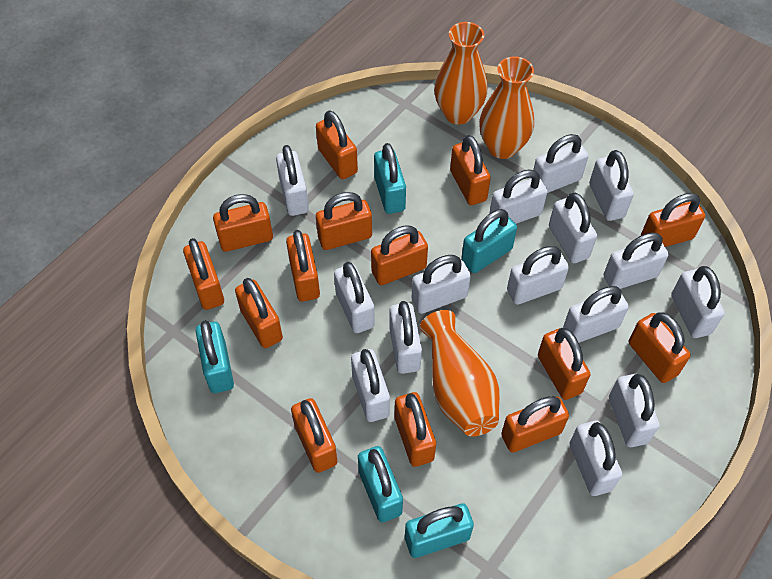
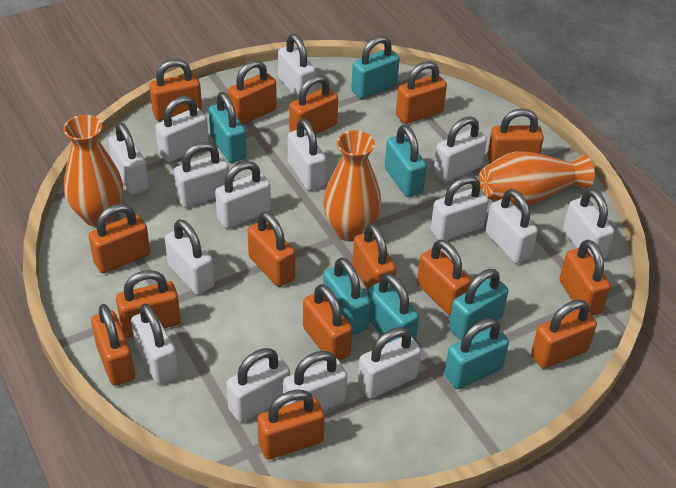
orange padlock: 14 -> 15
turquoise padlock: 5 -> 7

